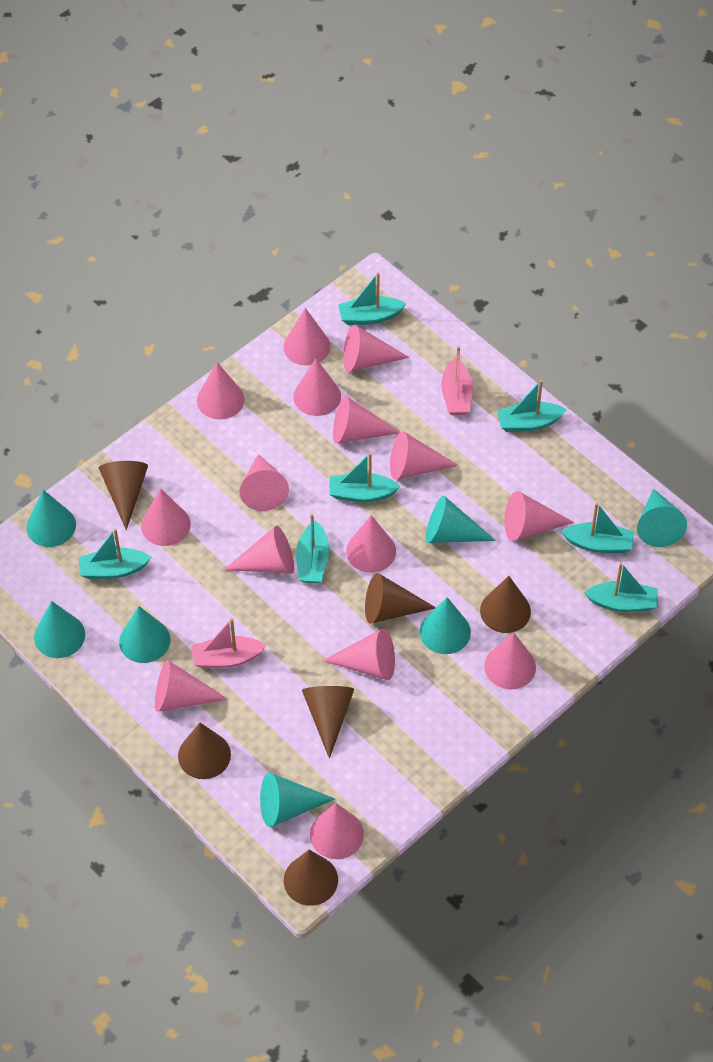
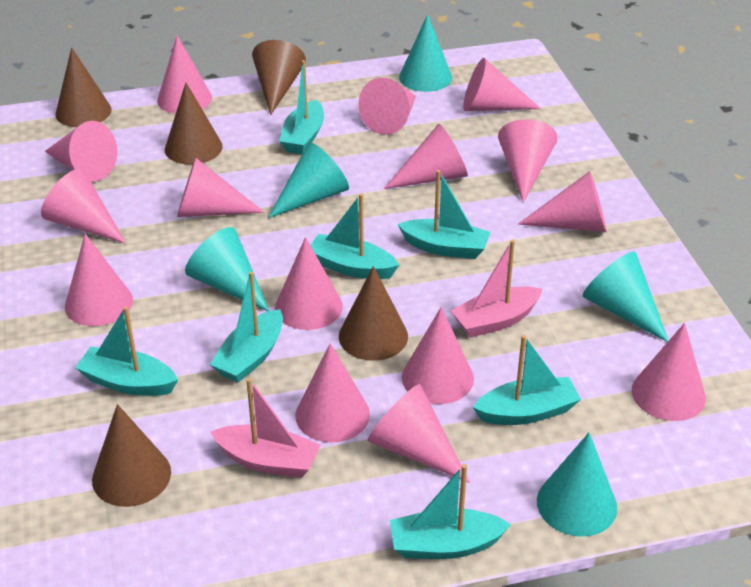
brown cone: 6 -> 5
turquoise cone: 7 -> 5

